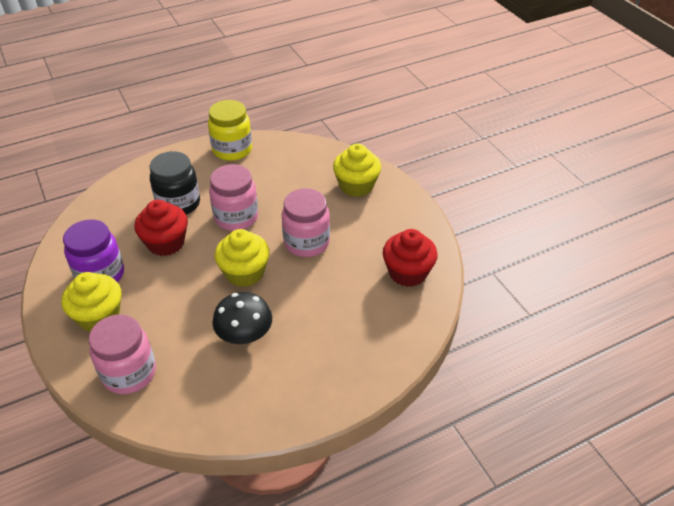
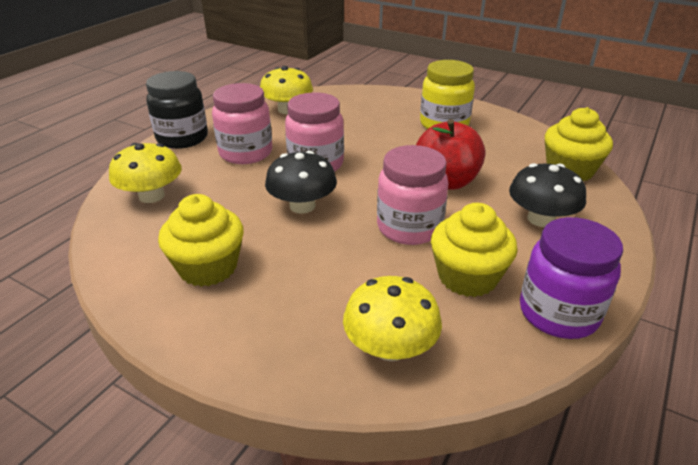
black mushroom: 1 -> 2
red apple: 0 -> 1
red cupcake: 2 -> 0
yellow mushroom: 0 -> 3

